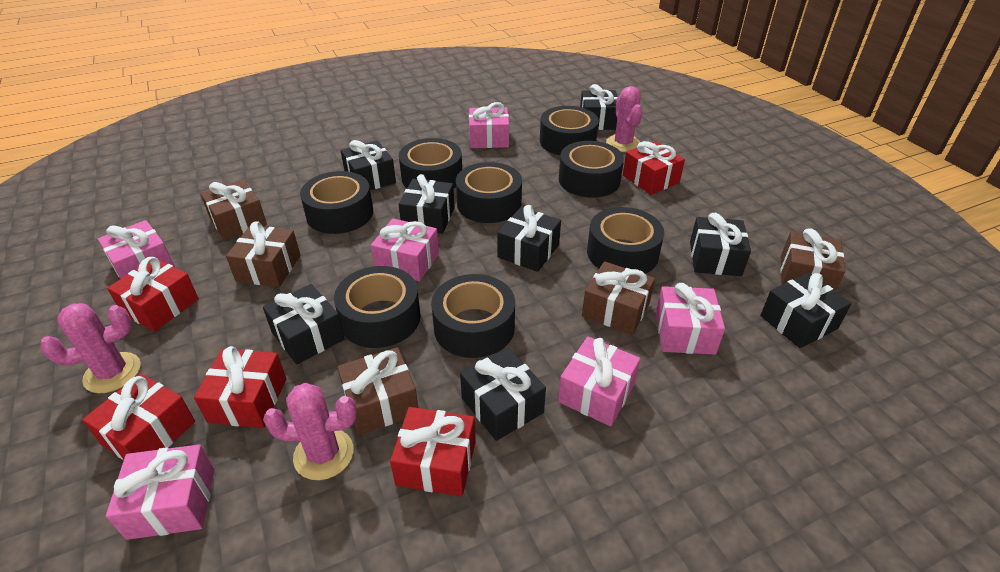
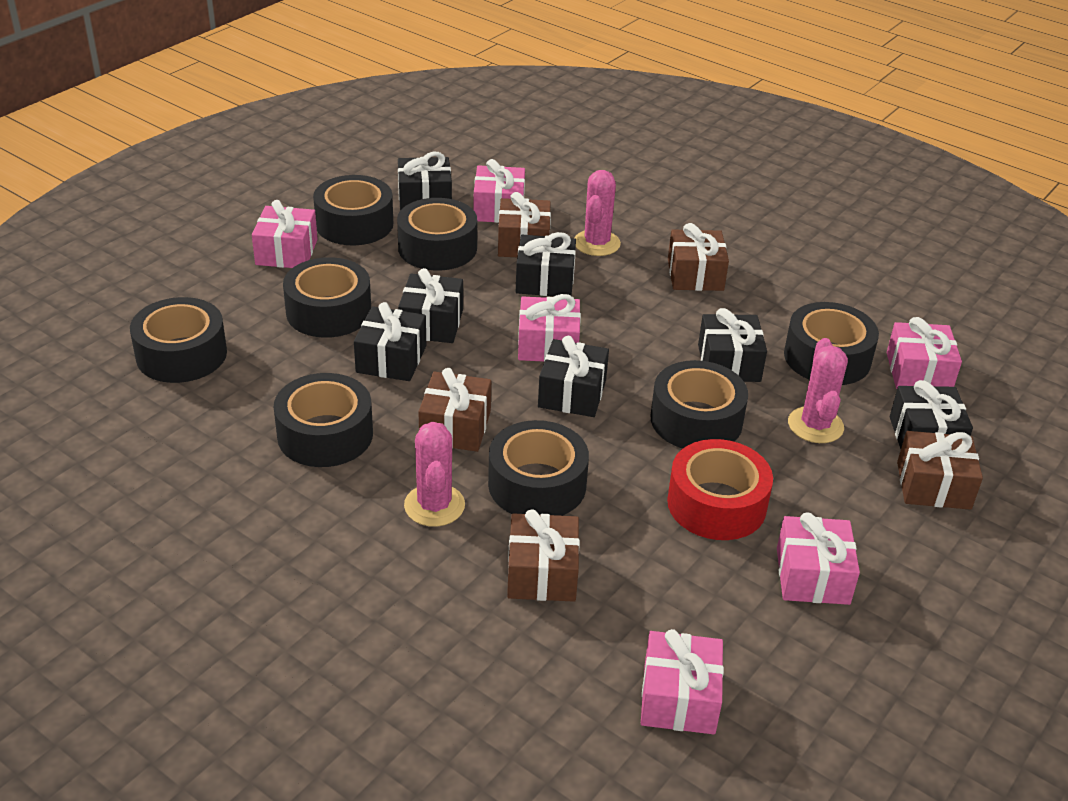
black gift: 8 -> 7
red gift: 5 -> 0
red tape: 0 -> 1

